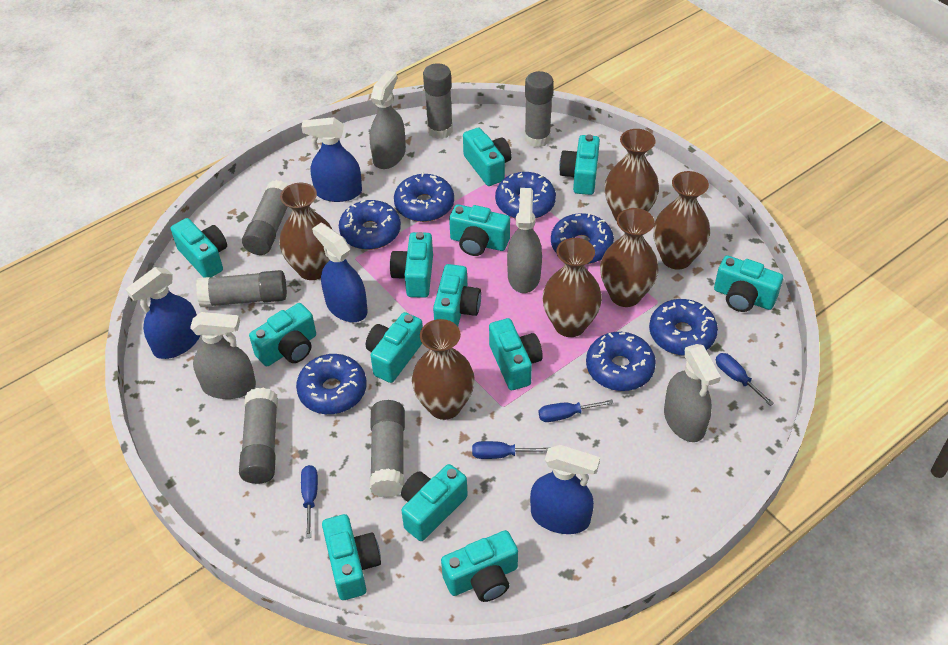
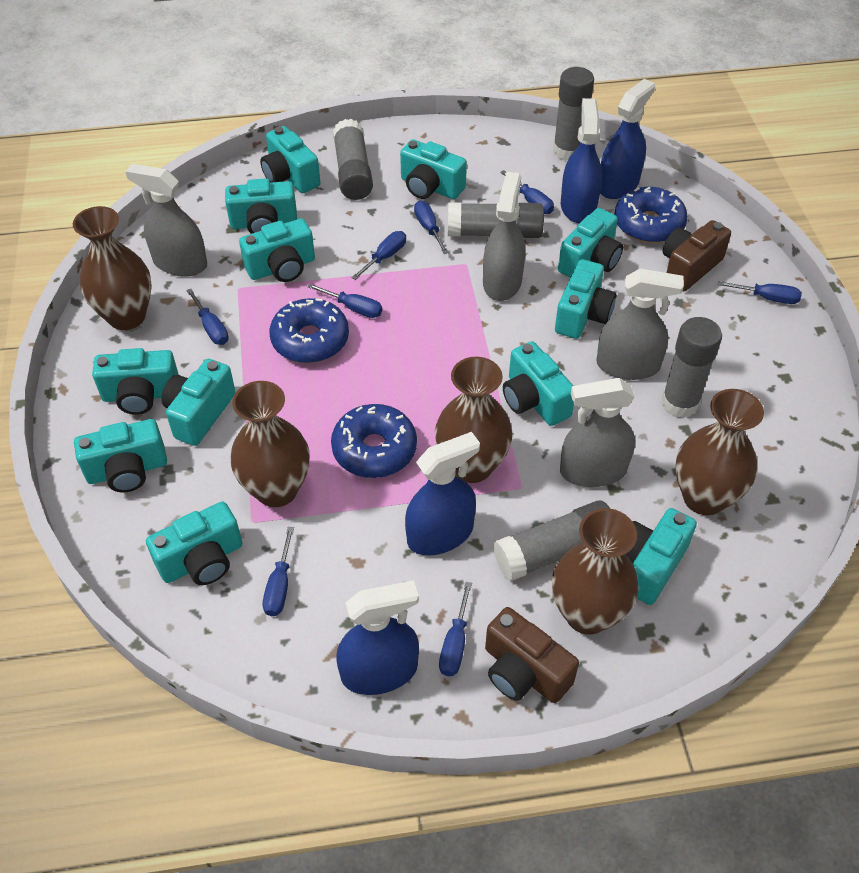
blue donut: 7 -> 3
blue screwdriver: 4 -> 8
brown camera: 0 -> 2
brown vase: 6 -> 5
grey glue stick: 6 -> 5
turquoise camera: 13 -> 12

